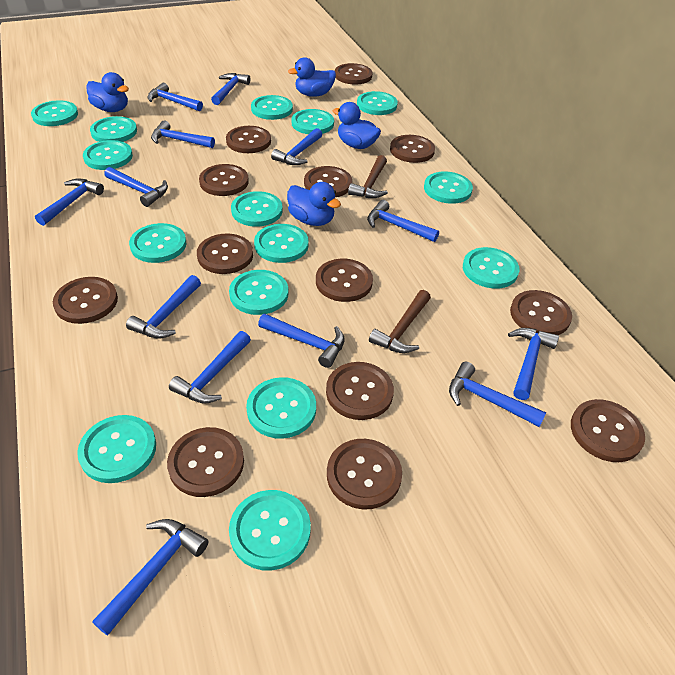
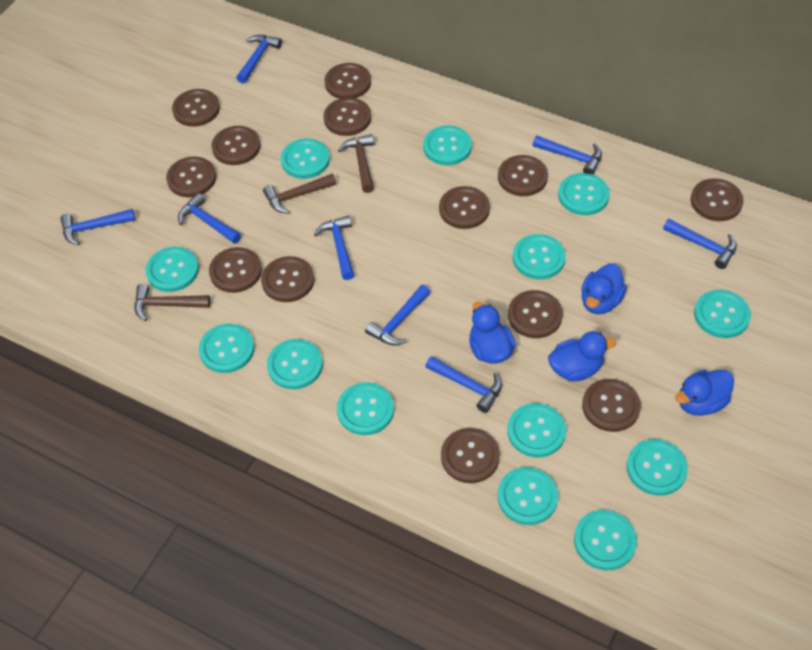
blue hammer: 13 -> 8
brown hammer: 2 -> 3
turquoise button: 15 -> 13

